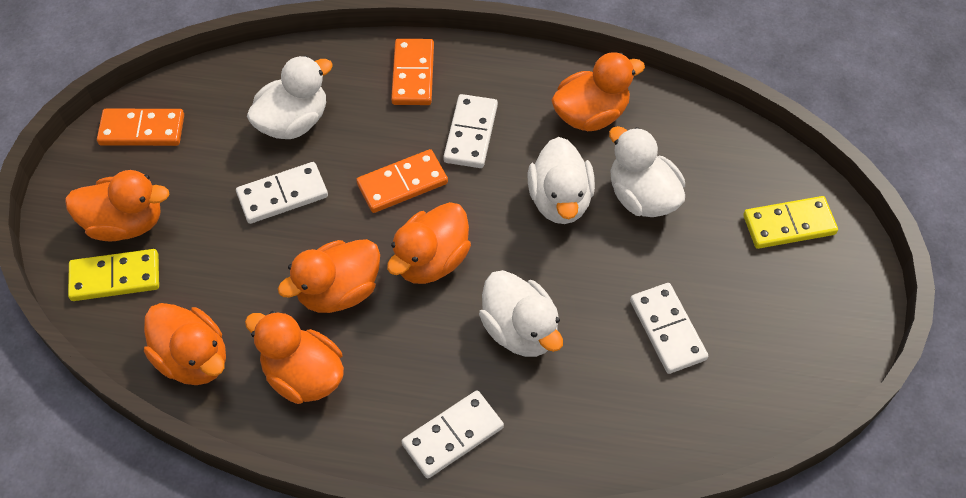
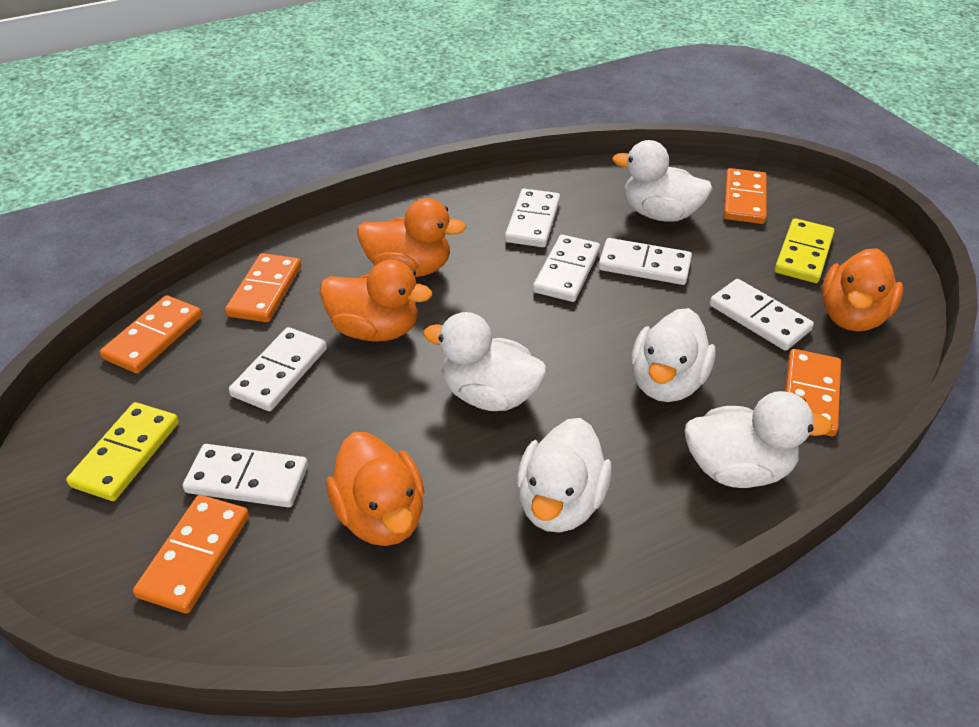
orange domino: 3 -> 5
orange duck: 6 -> 4
white domino: 4 -> 6
white duck: 4 -> 5

